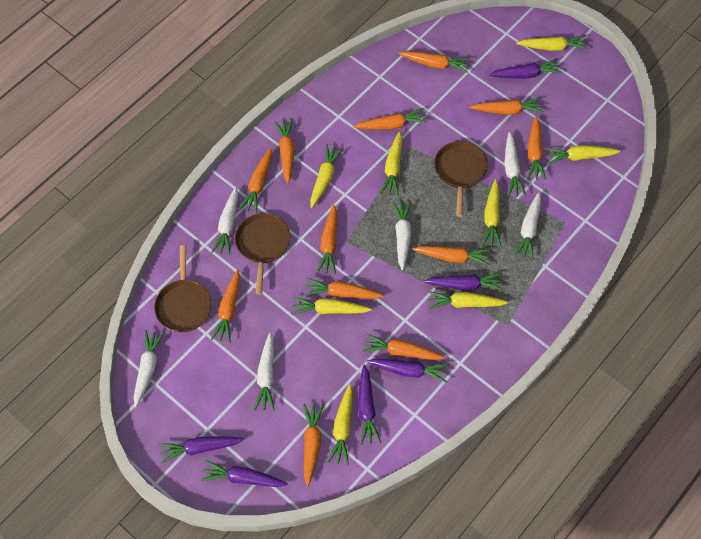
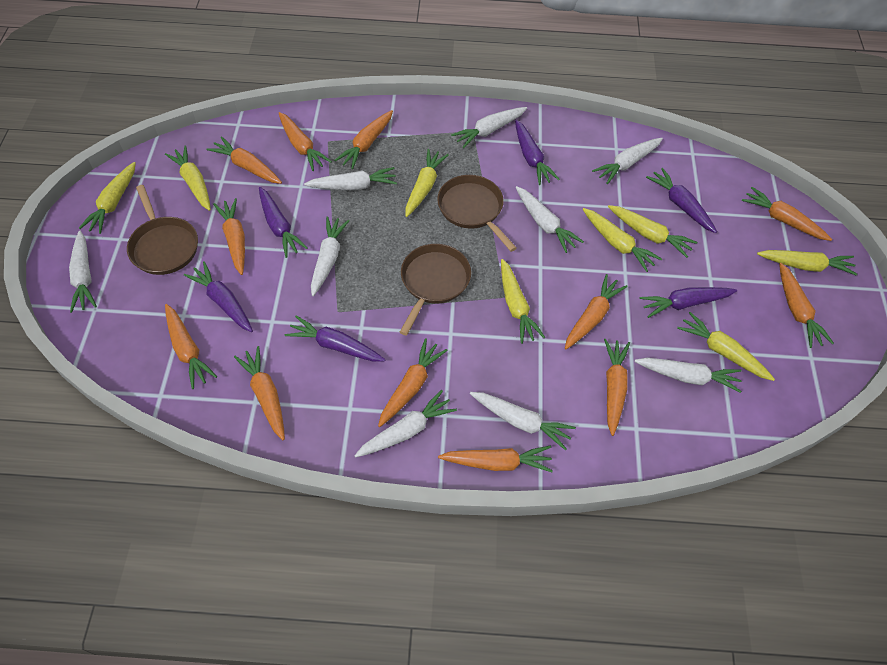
white carrot: 6 -> 9

